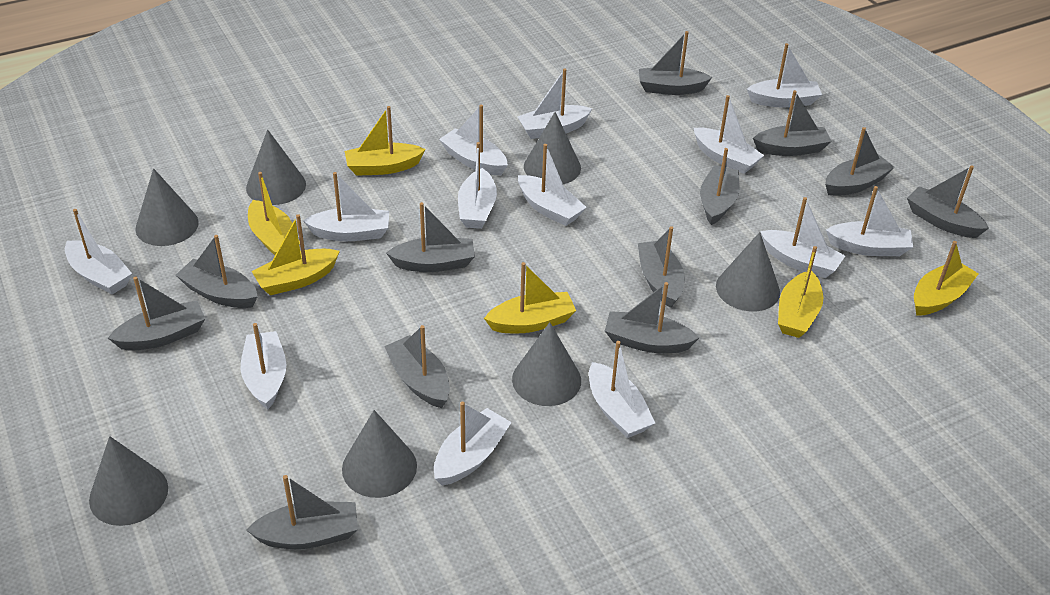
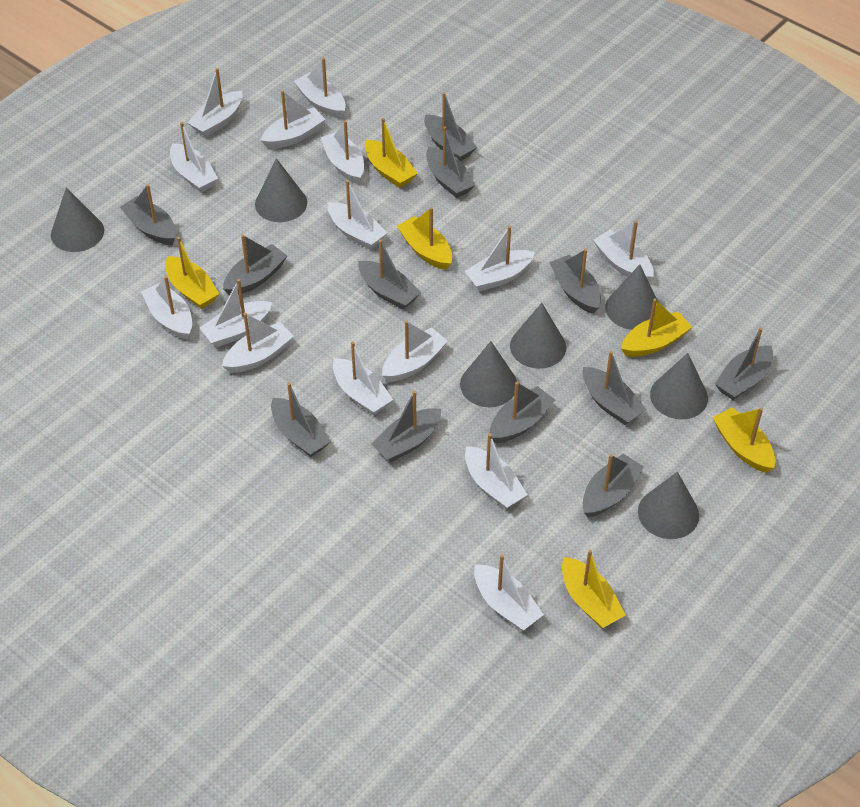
white boat: 13 -> 15

